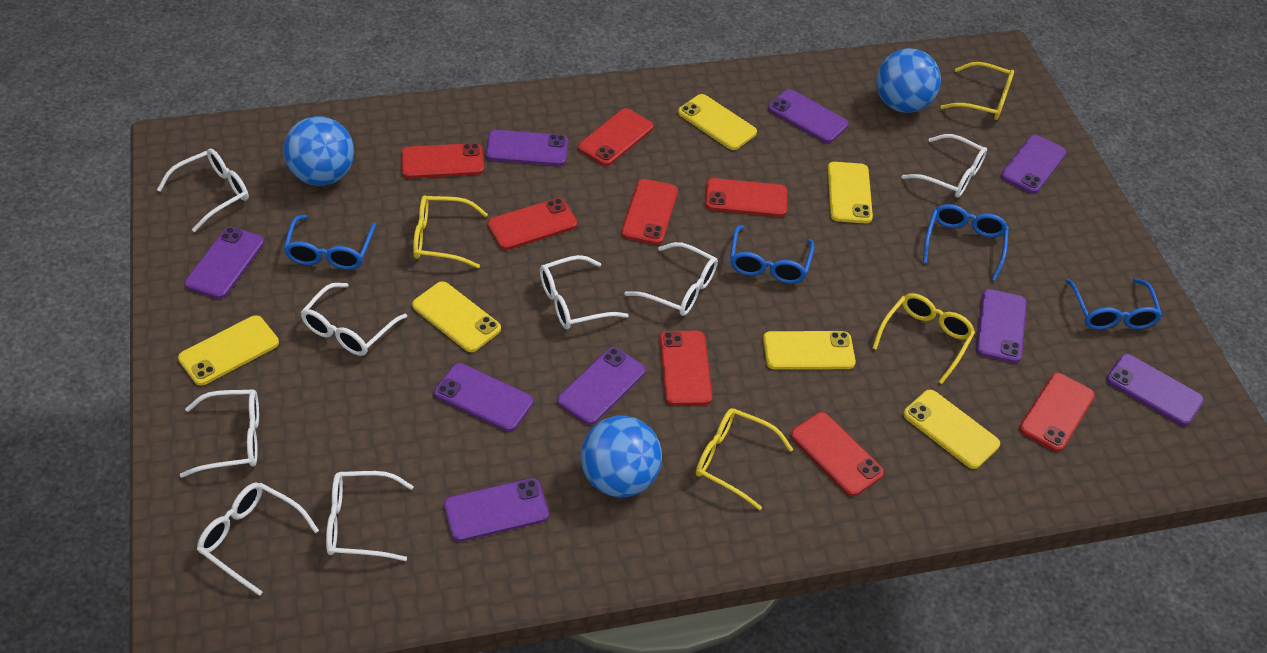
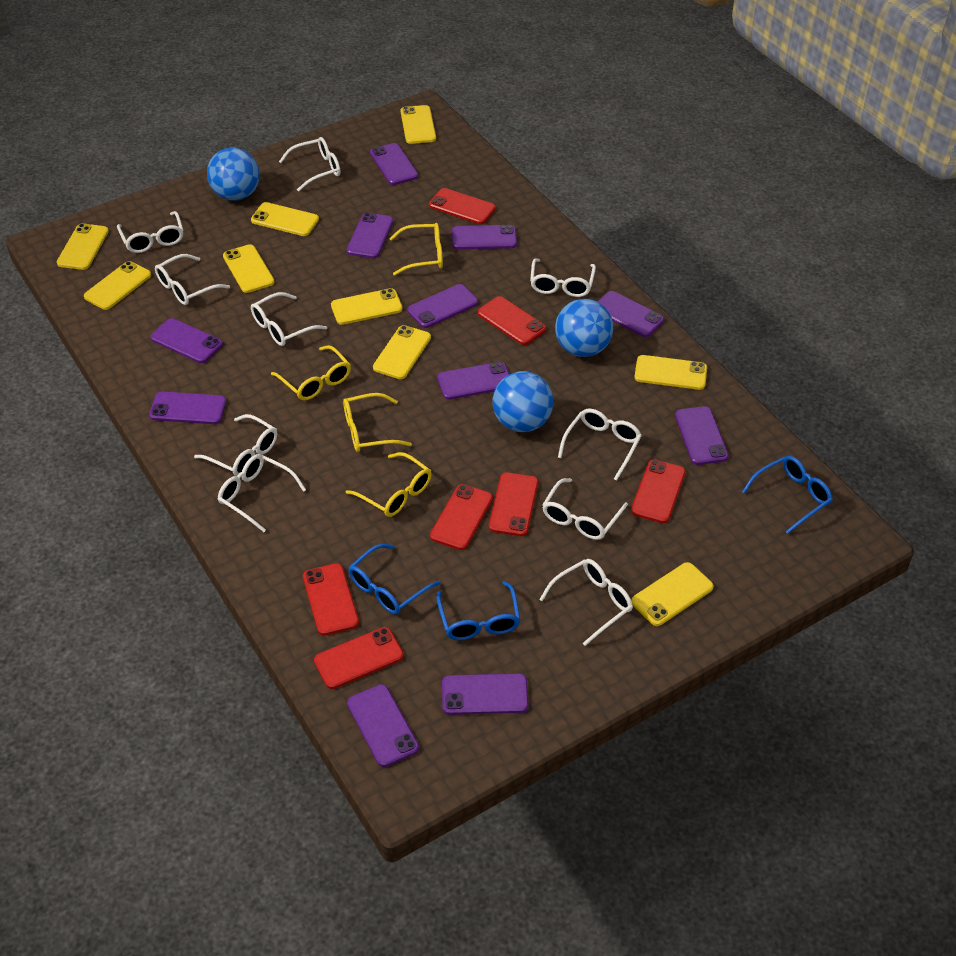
blue glasses: 4 -> 3
purple phone: 9 -> 11
red phone: 8 -> 7
white glasses: 8 -> 10
yellow phone: 6 -> 9

